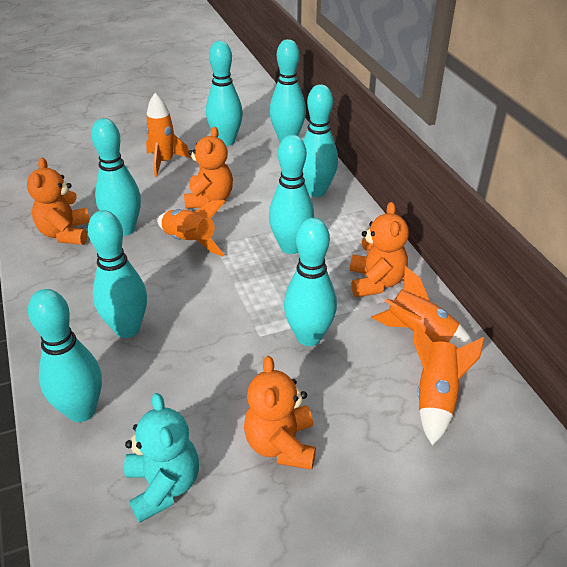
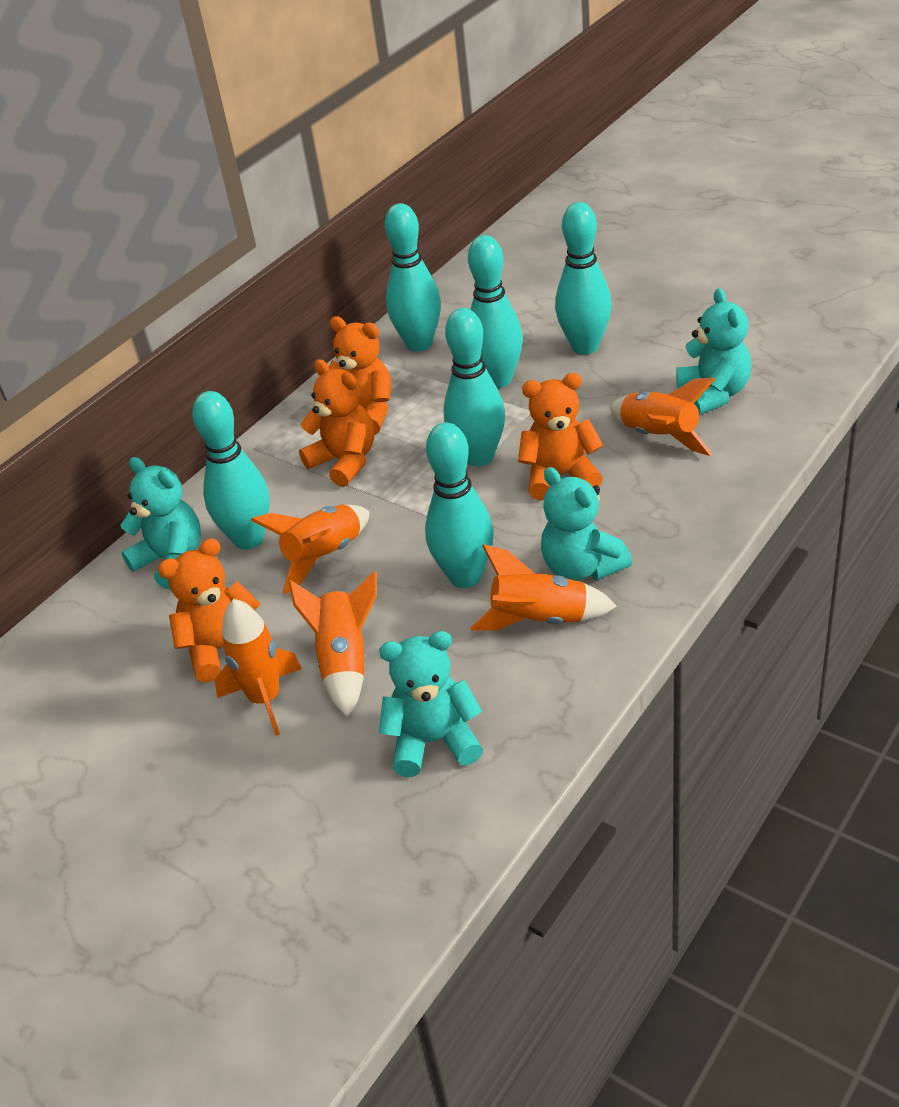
orange rocket: 4 -> 5
turquoise bowling pin: 8 -> 6
turquoise teddy bear: 1 -> 4

